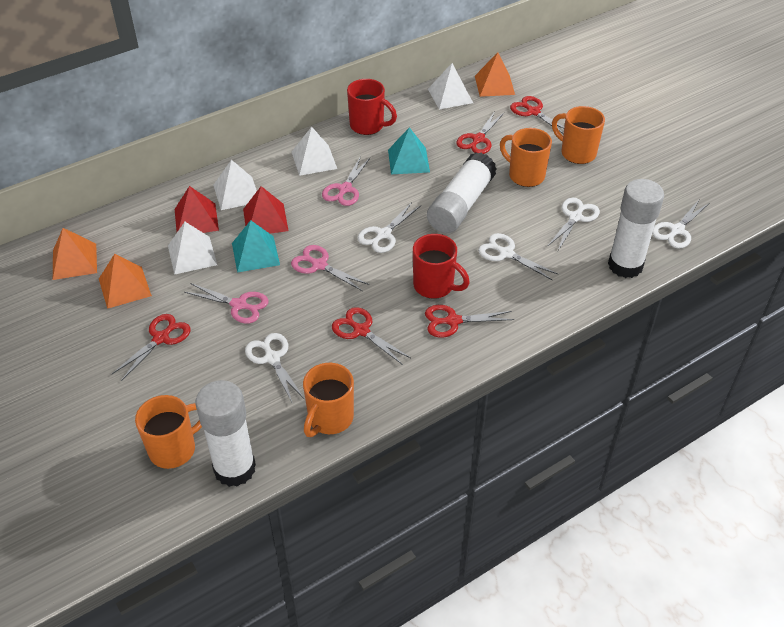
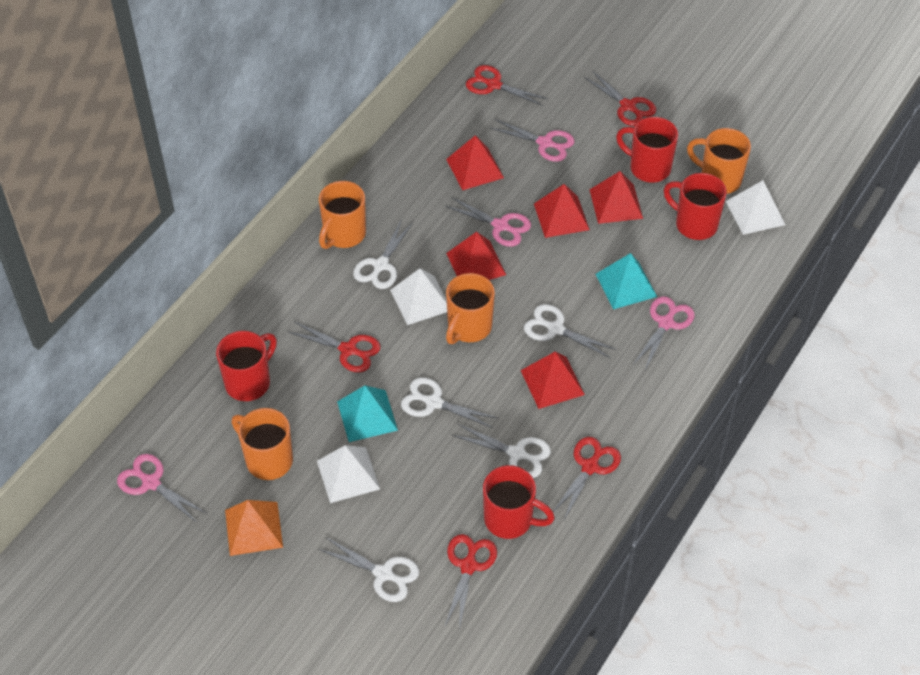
orange pyramid: 3 -> 1
pink scissors: 3 -> 4
red mug: 2 -> 4
red pyramid: 2 -> 5
white glue stick: 3 -> 0
white pyramid: 4 -> 3

